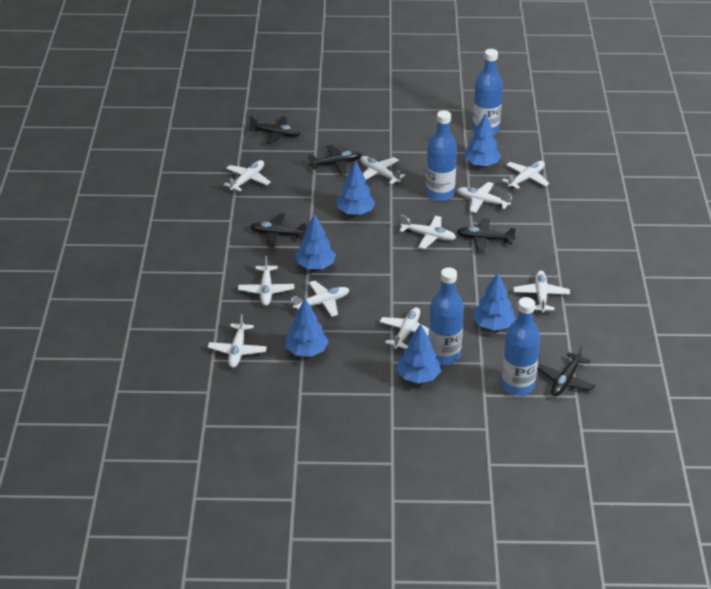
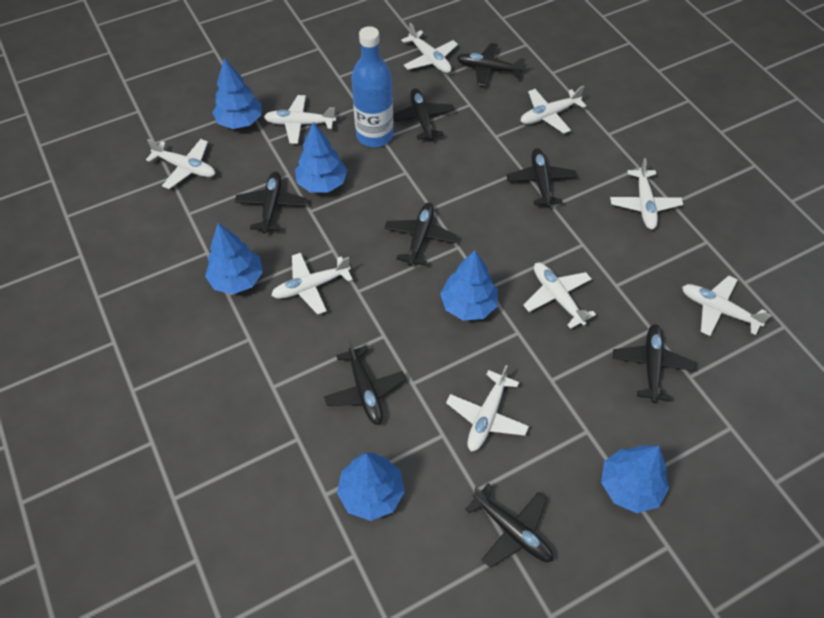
black plane: 5 -> 8
blue bottle: 4 -> 1
white plane: 10 -> 9

